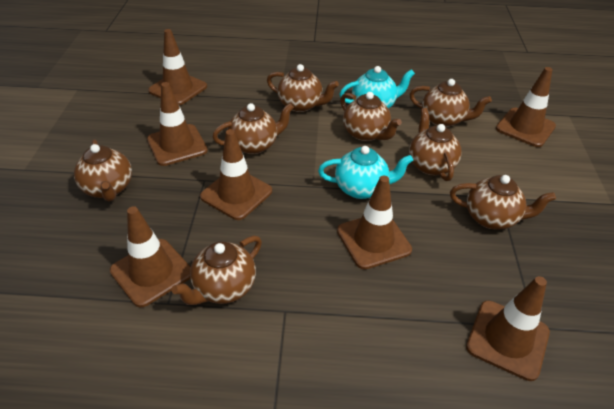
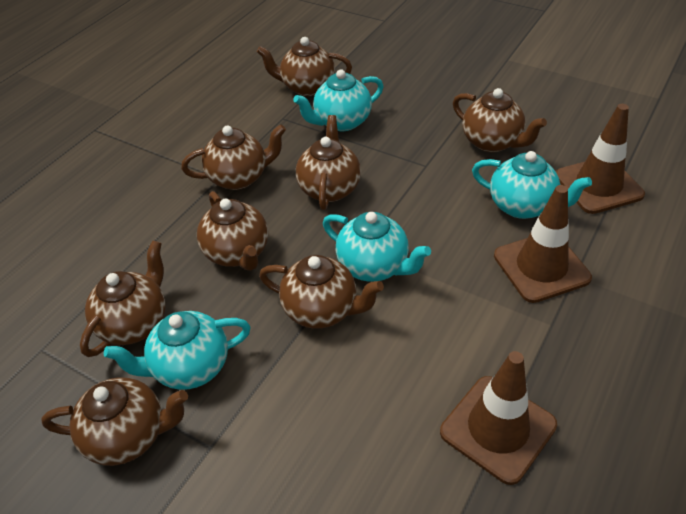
brown traffic cone: 7 -> 3
turquoise teapot: 2 -> 4

